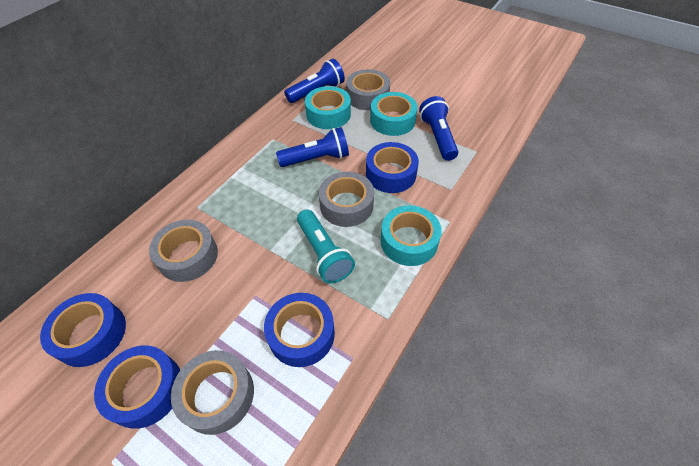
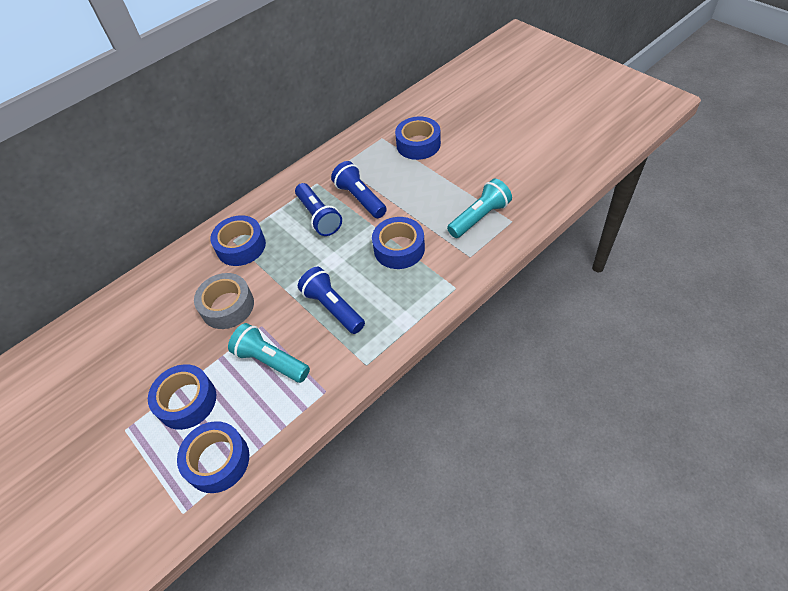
blue tape: 4 -> 5
grey tape: 4 -> 1
turquoise flashlight: 1 -> 2
turquoise tape: 3 -> 0

